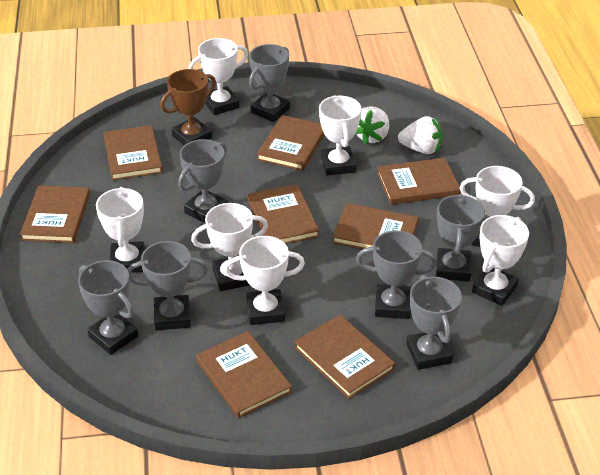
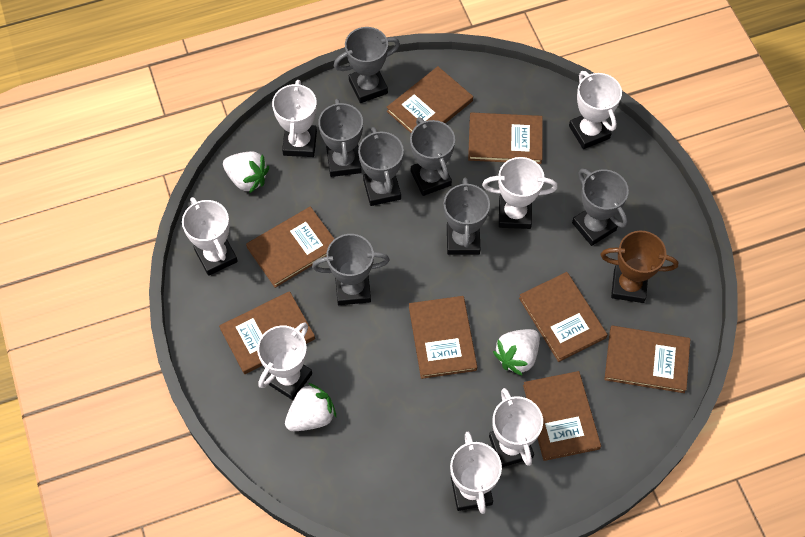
white strawberry: 2 -> 3

